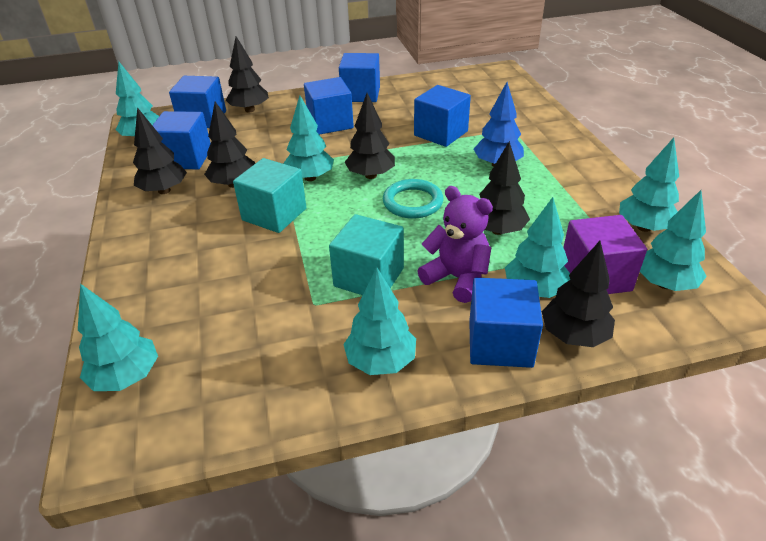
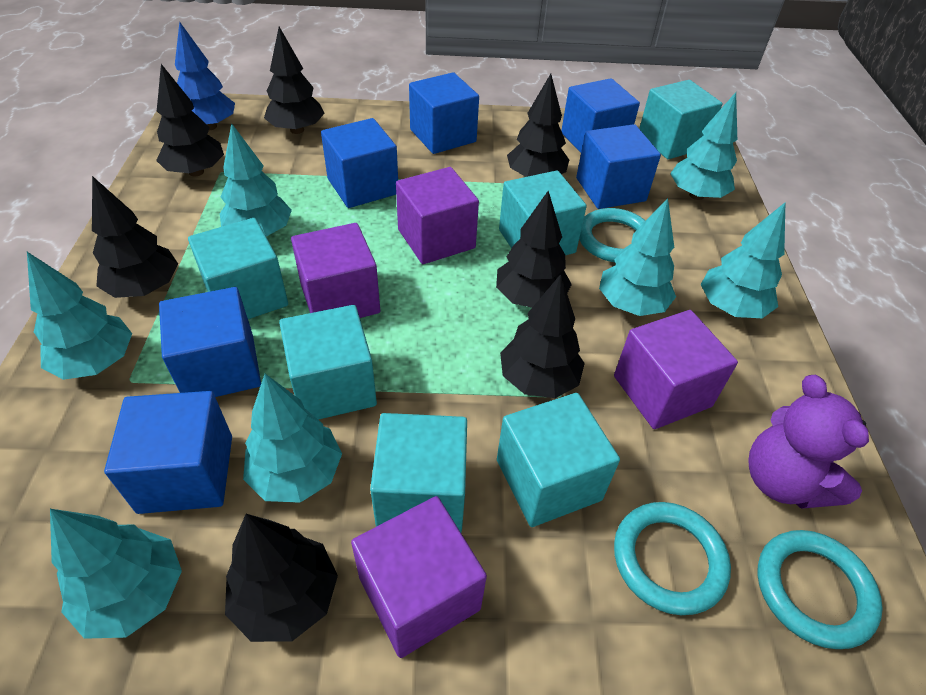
black tree: 6 -> 7
purple cube: 1 -> 4
turquoise cube: 2 -> 6
turquoise ring: 1 -> 3

